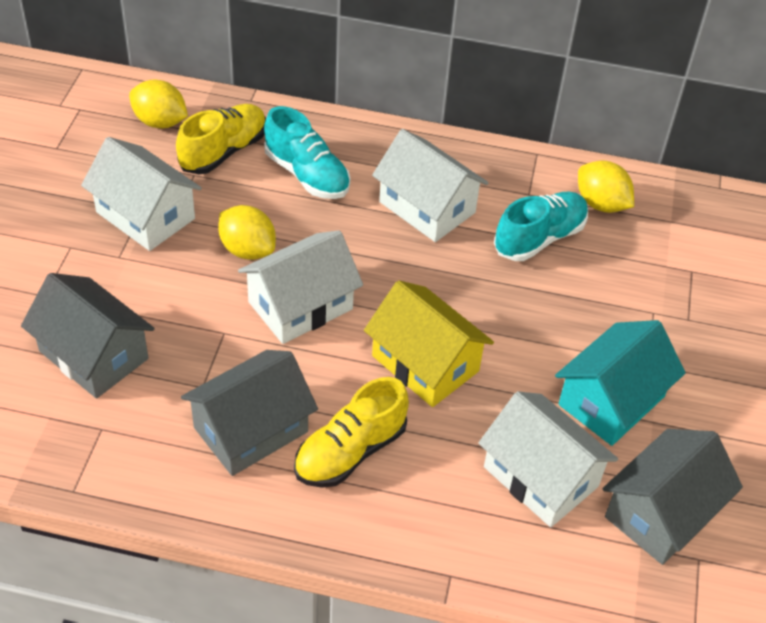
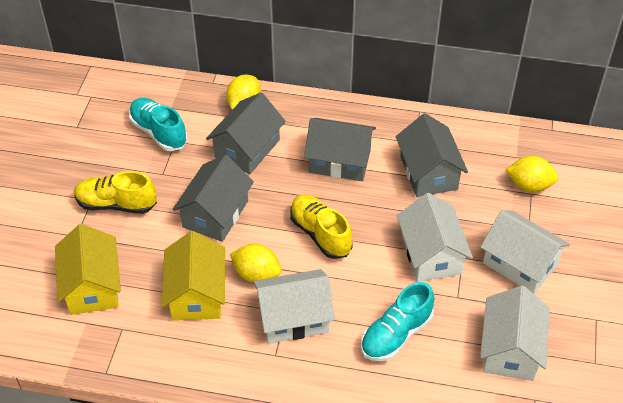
grey house: 3 -> 4
turquoise house: 1 -> 0
yellow house: 1 -> 2

